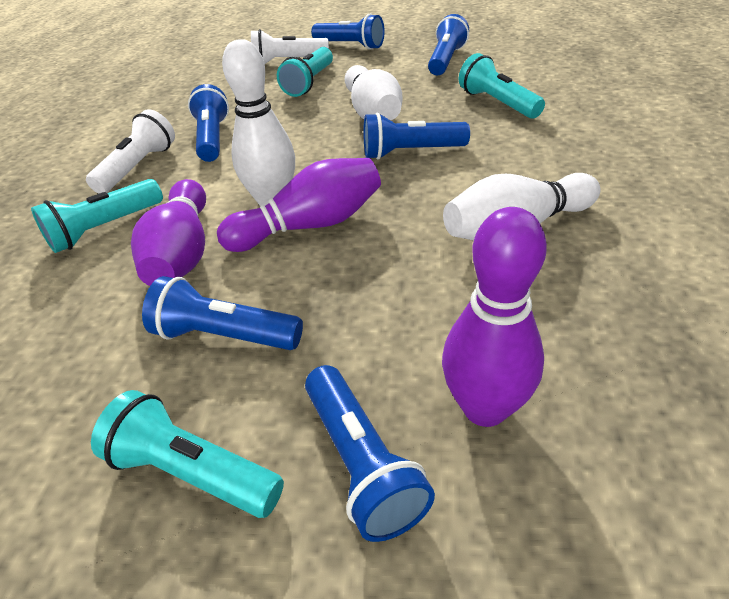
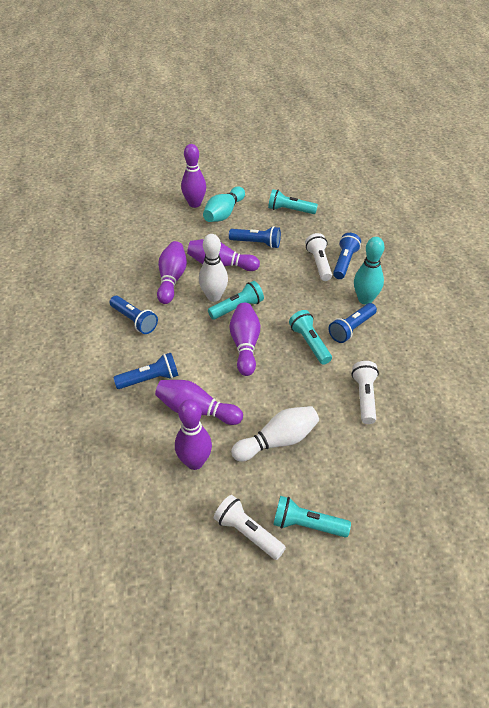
blue flashlight: 6 -> 5
purple bowling pin: 3 -> 6
turquoise bowling pin: 0 -> 2
white bowling pin: 3 -> 2
white flashlight: 2 -> 3

